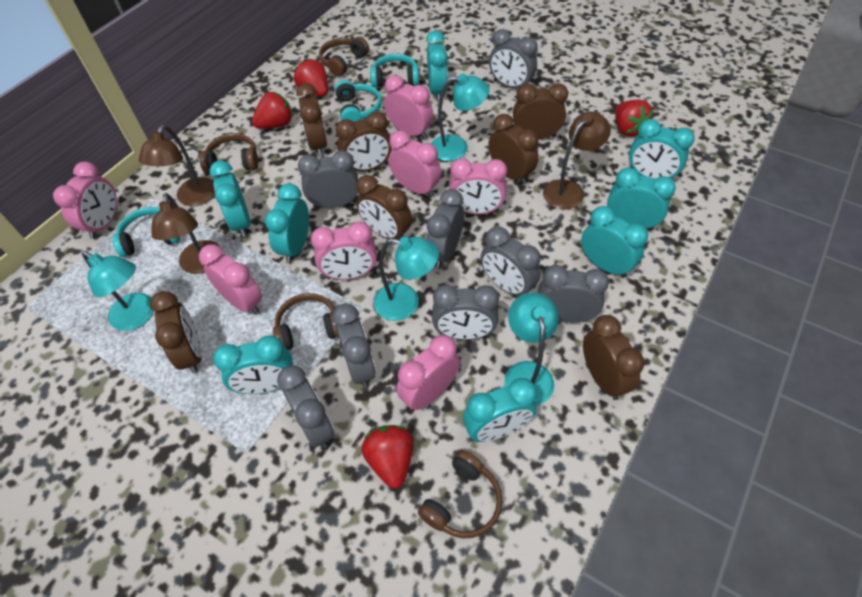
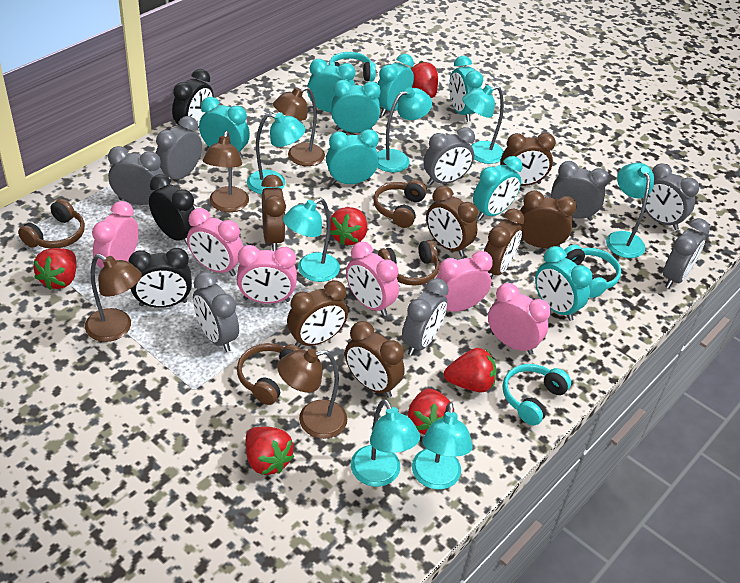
black clock: 0 -> 3
brown lamp: 3 -> 4
pink clock: 7 -> 6
red strawberry: 4 -> 6
turquoise lamp: 4 -> 7

